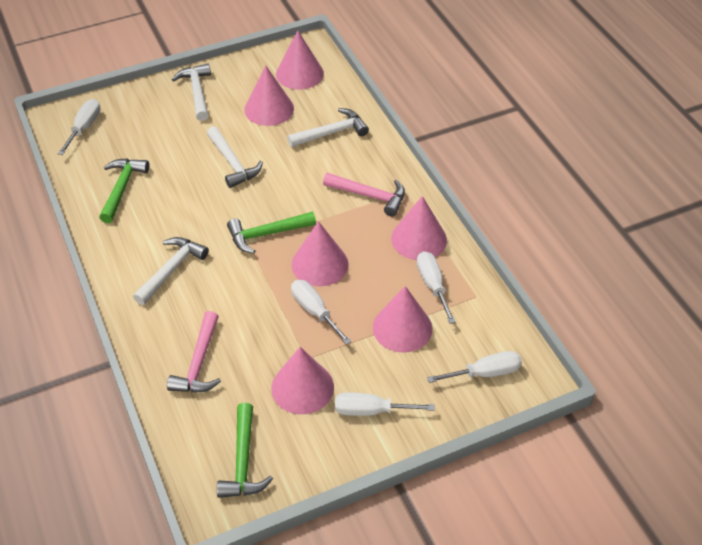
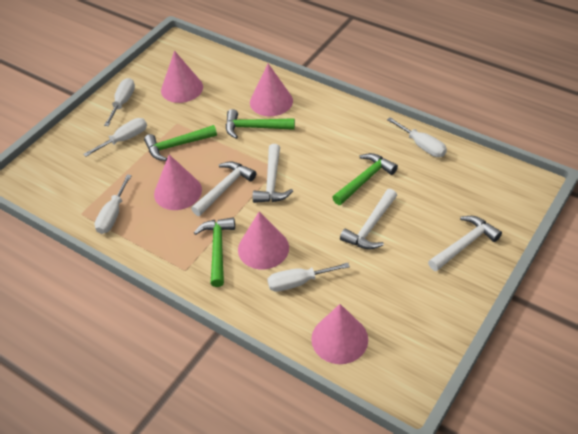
green hammer: 3 -> 4
pink cone: 6 -> 5
pink hammer: 2 -> 0

